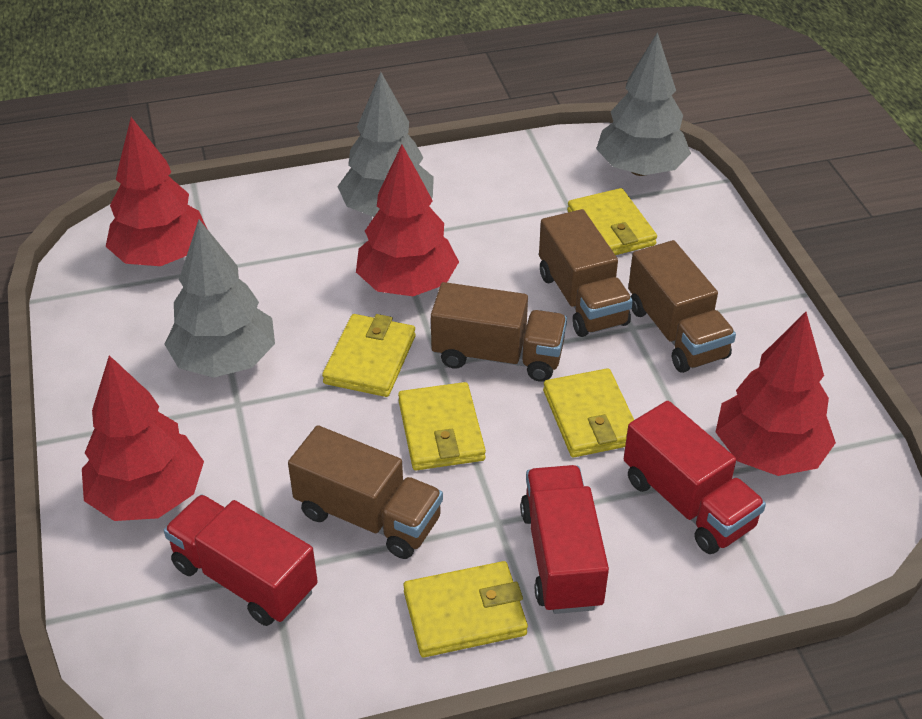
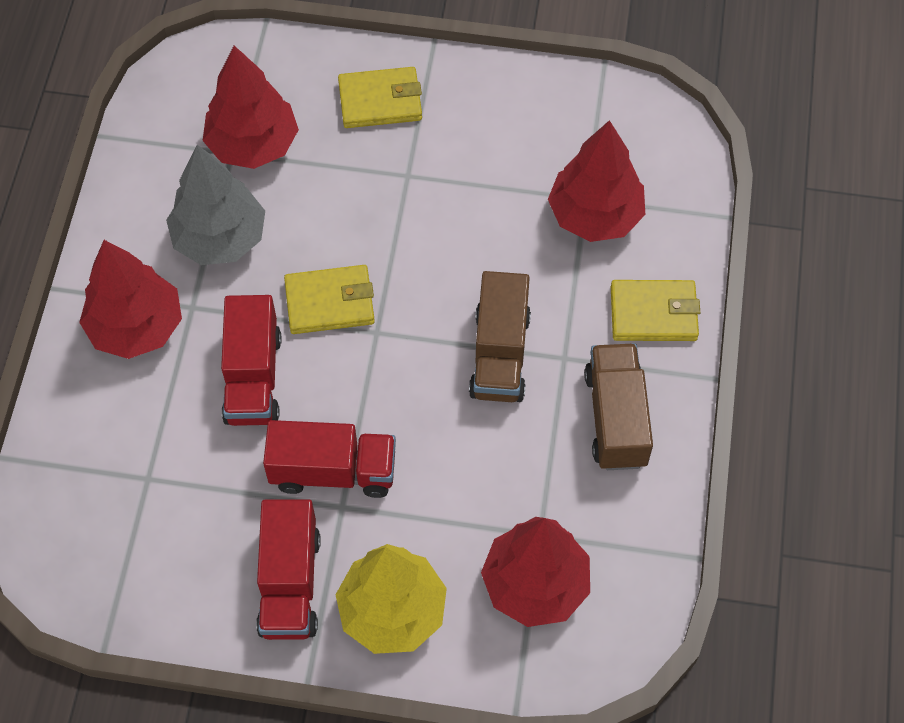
brown truck: 4 -> 2
grey tree: 3 -> 1
yellow tree: 0 -> 1
yellow wallet: 5 -> 3

